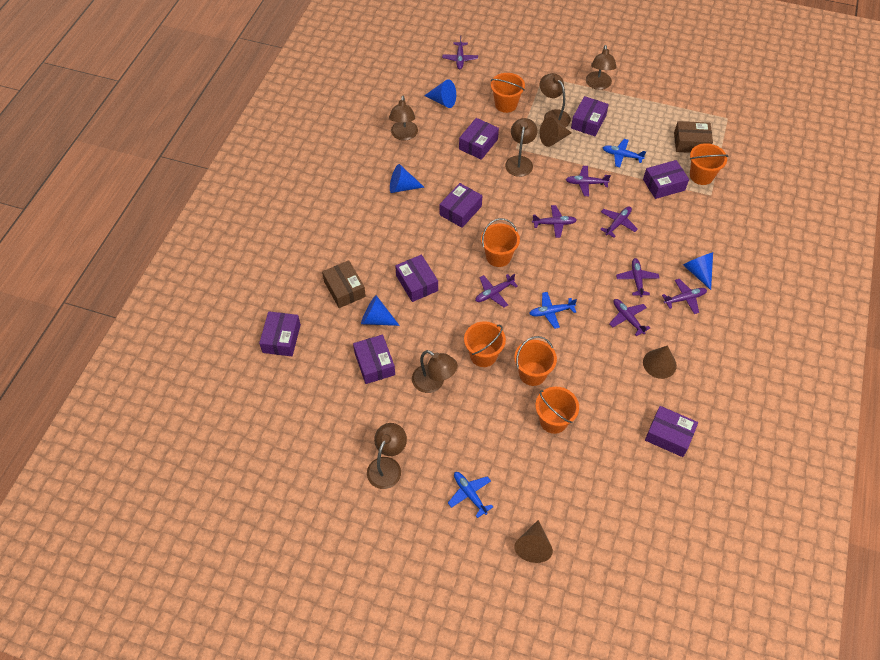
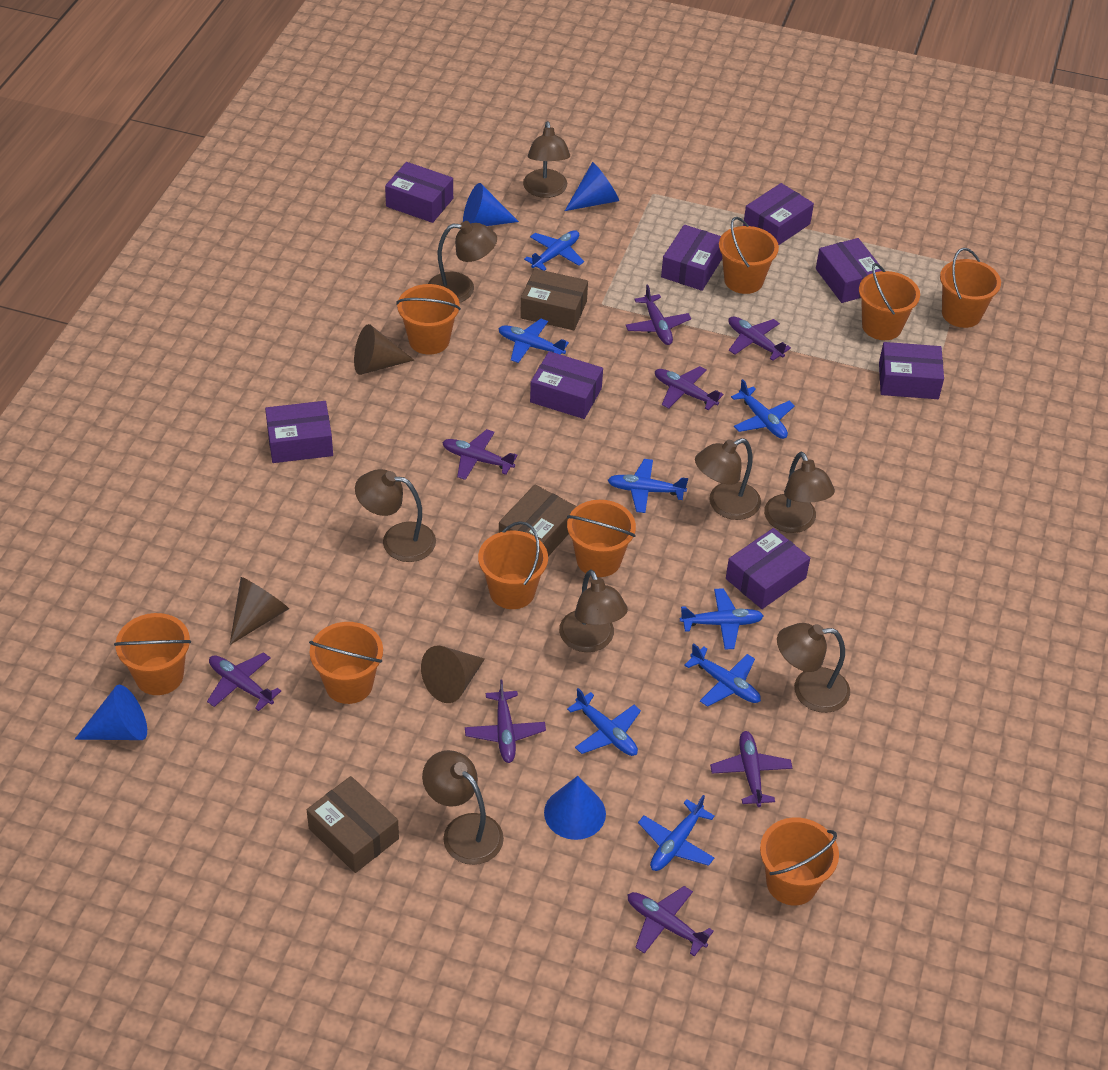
blue plane: 3 -> 8
brown box: 2 -> 3
brown lamp: 6 -> 8
orange bucket: 6 -> 9

